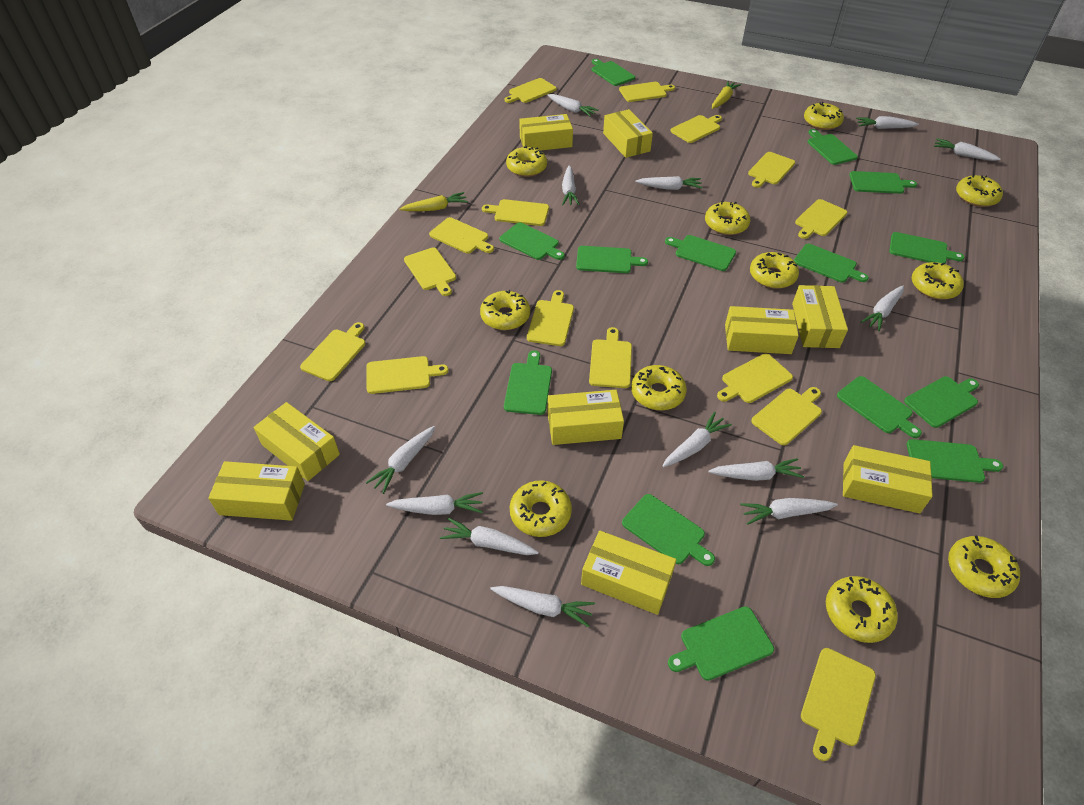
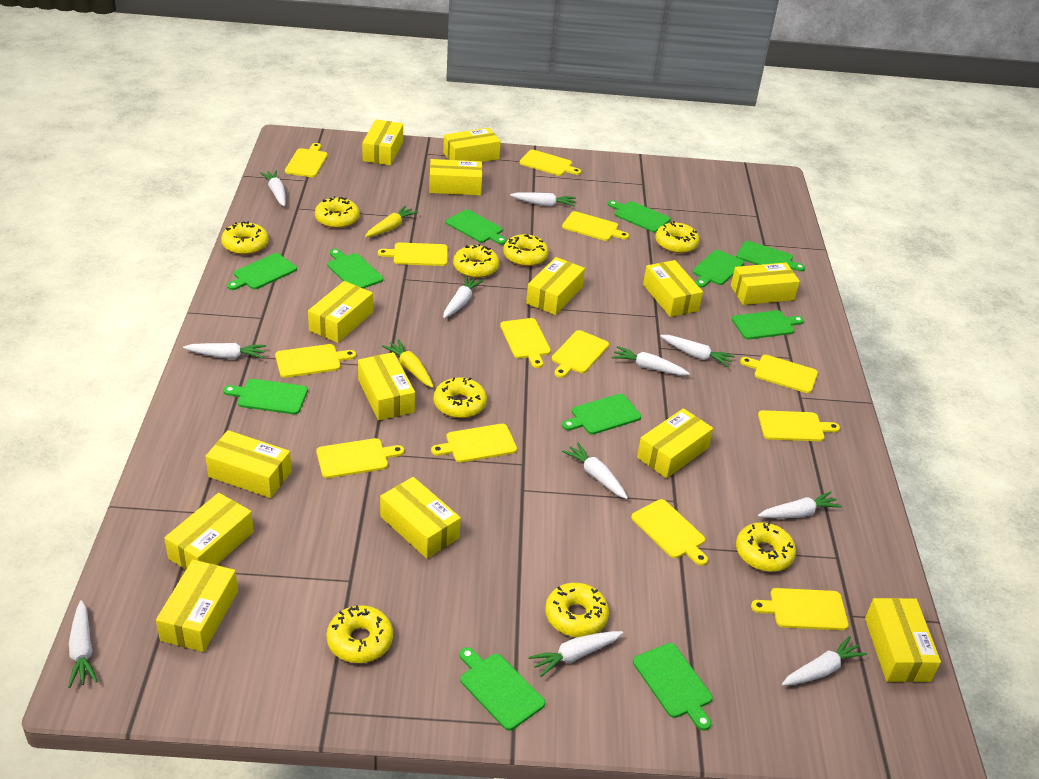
green cutting board: 14 -> 11
white carrot: 13 -> 11
yellow box: 9 -> 14
yellow cutting board: 15 -> 13
yellow donut: 11 -> 9

